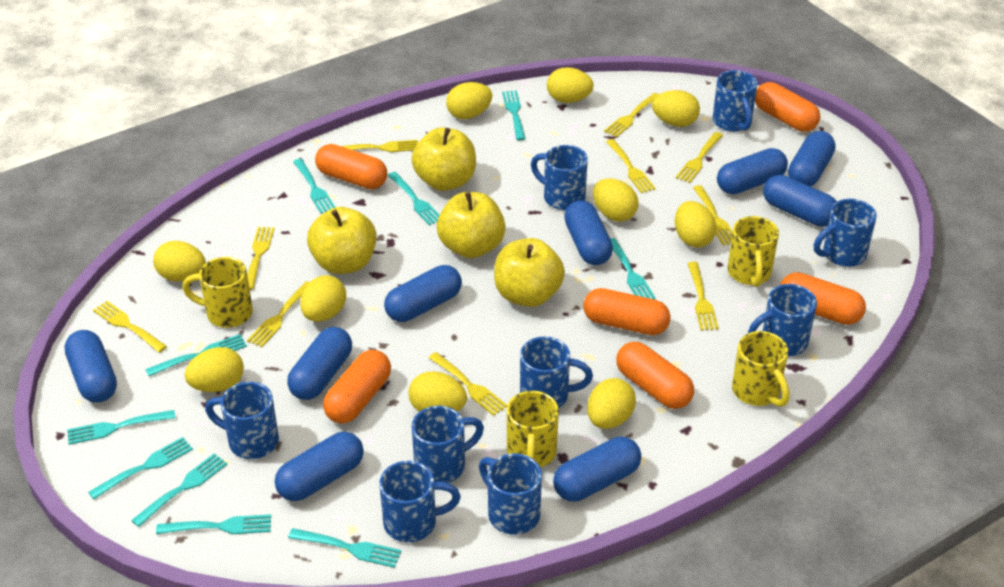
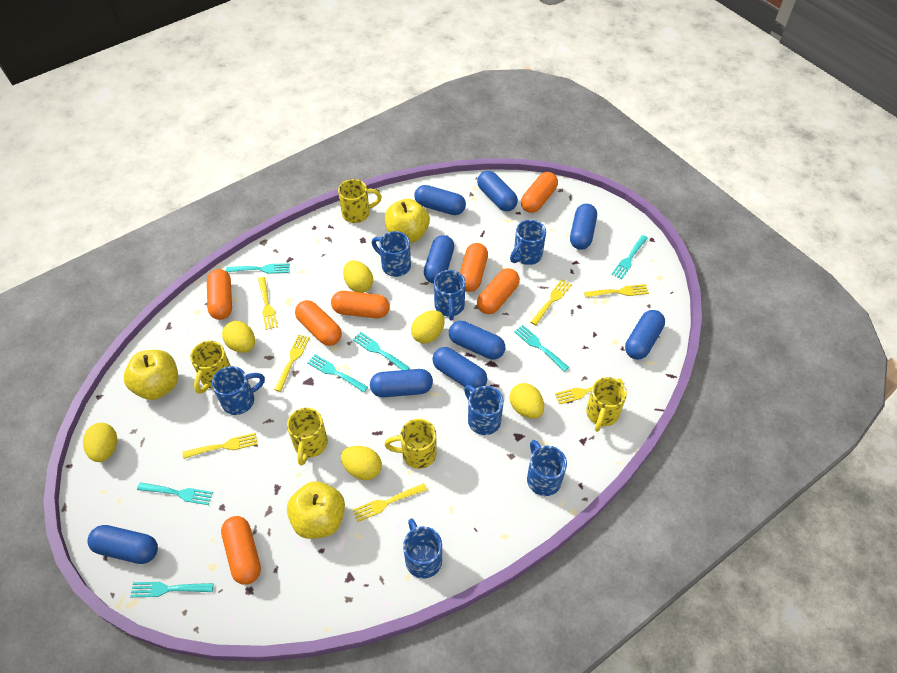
blue mug: 9 -> 7
orange capsule: 6 -> 7
turquoise fork: 10 -> 7
yellow apple: 4 -> 3
yellow egg: 10 -> 6
yellow fork: 10 -> 7
yellow mug: 4 -> 5

